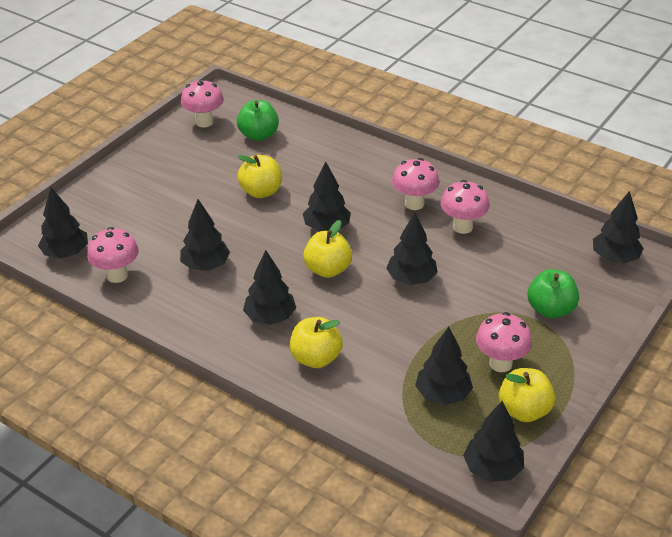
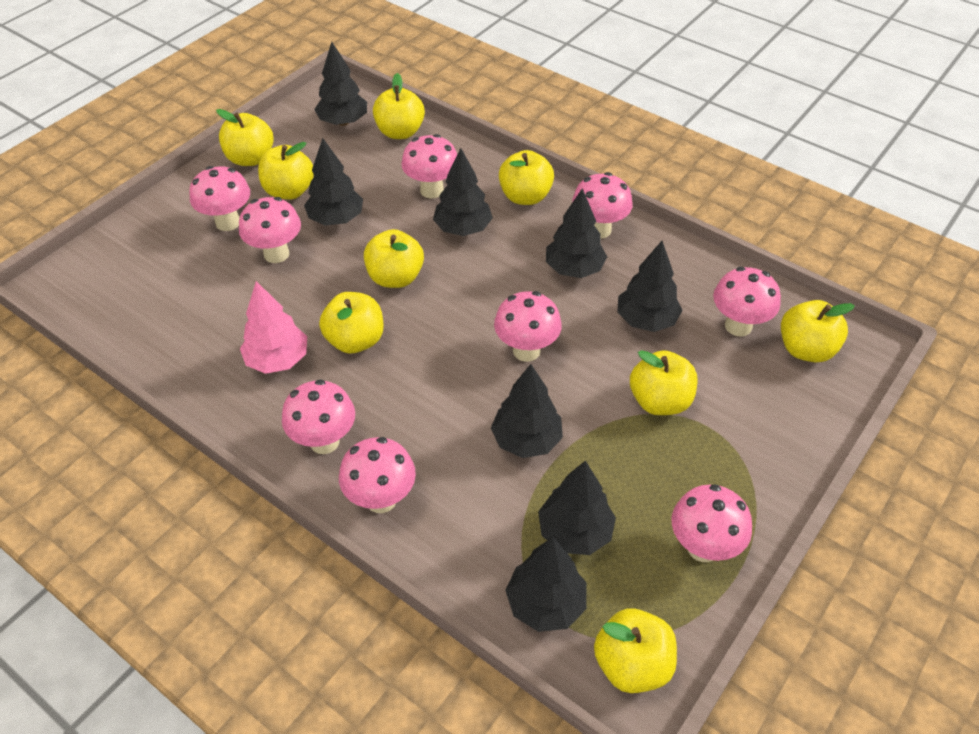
green apple: 2 -> 0
pink mushroom: 5 -> 9
pink tree: 0 -> 1
yellow apple: 4 -> 9

